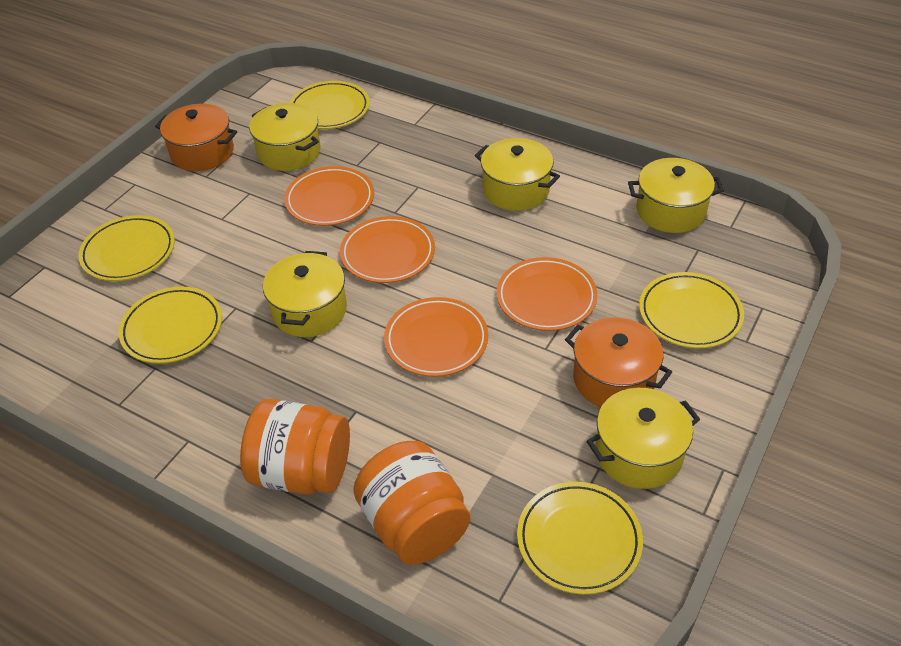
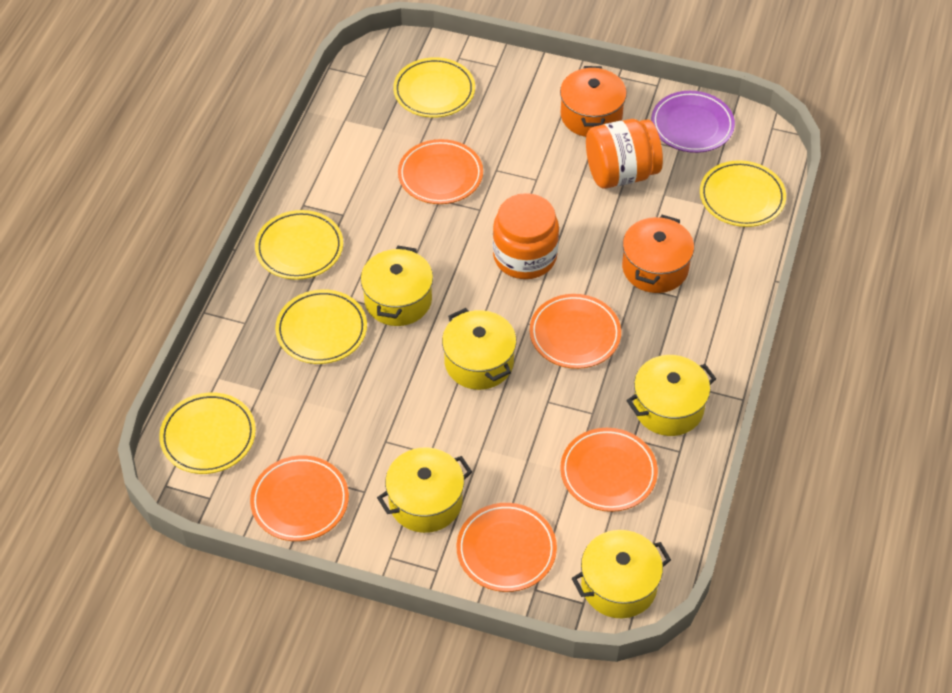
orange plate: 4 -> 5
purple plate: 0 -> 1

